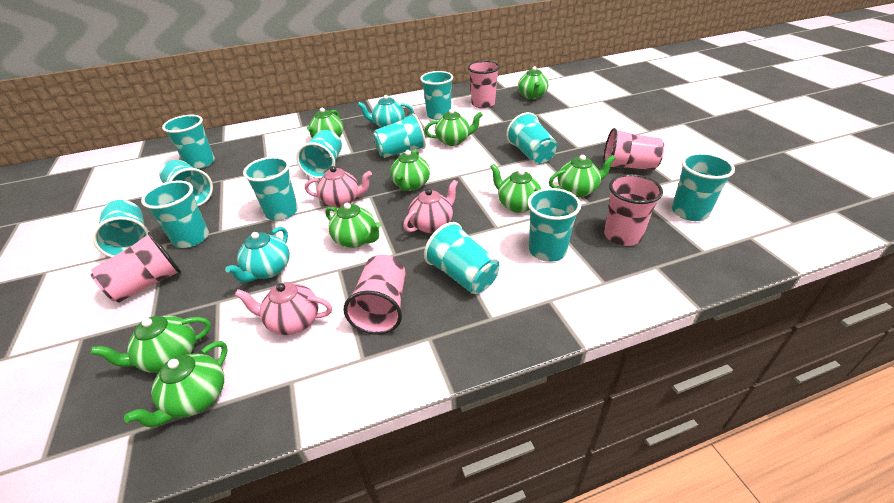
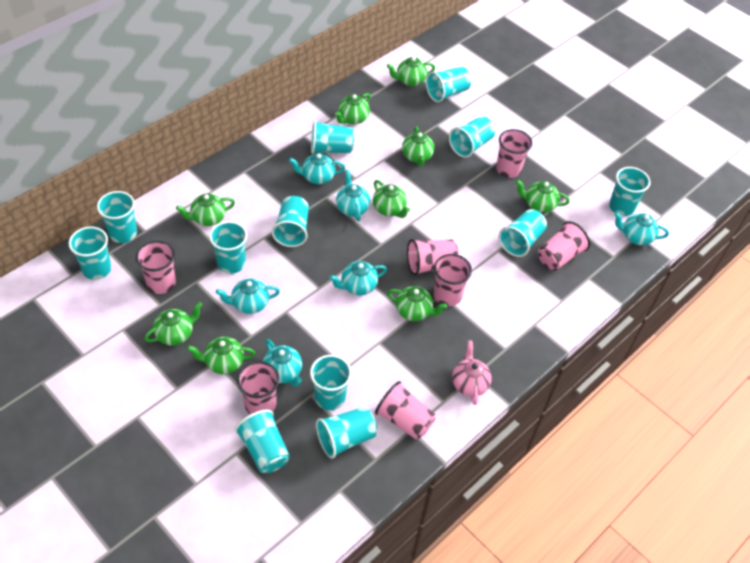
pink cup: 5 -> 7
pink teapot: 3 -> 1
turquoise teapot: 2 -> 6

